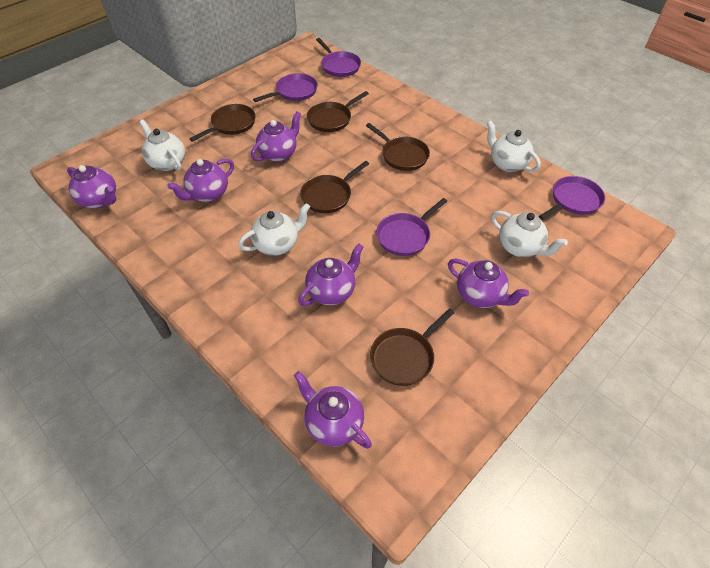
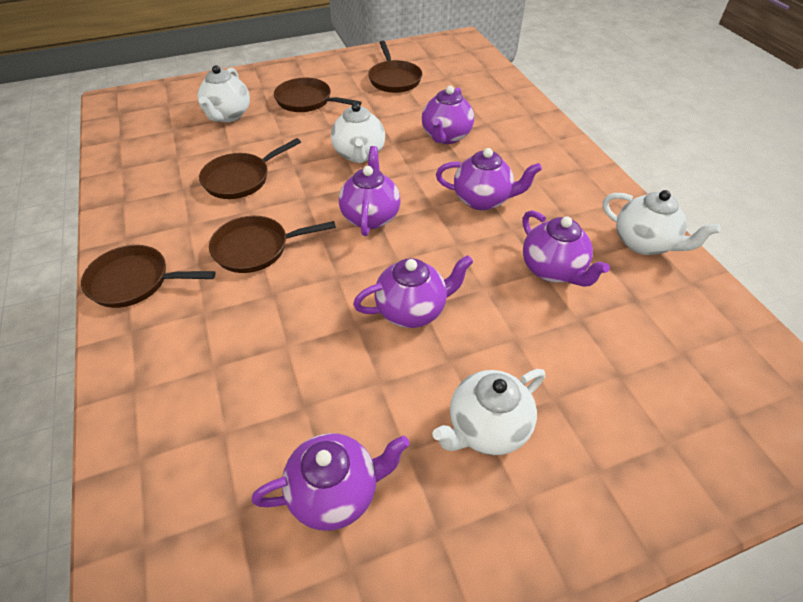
purple pan: 4 -> 0

